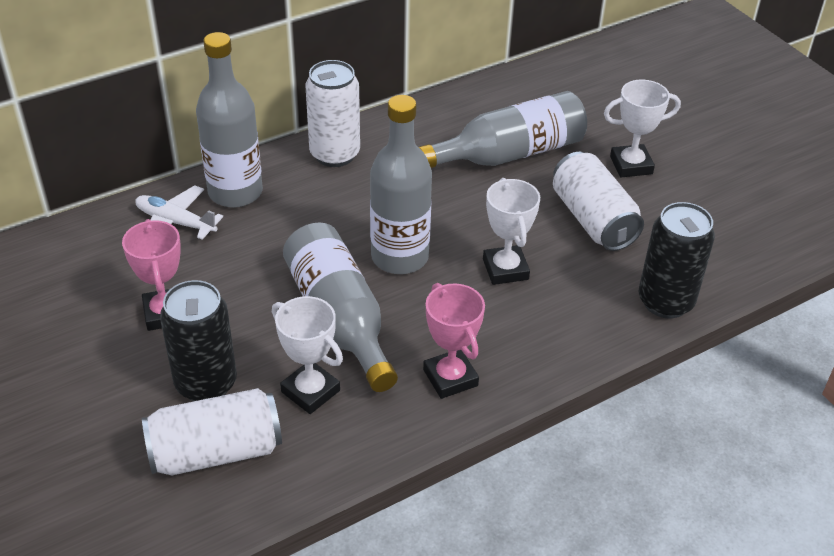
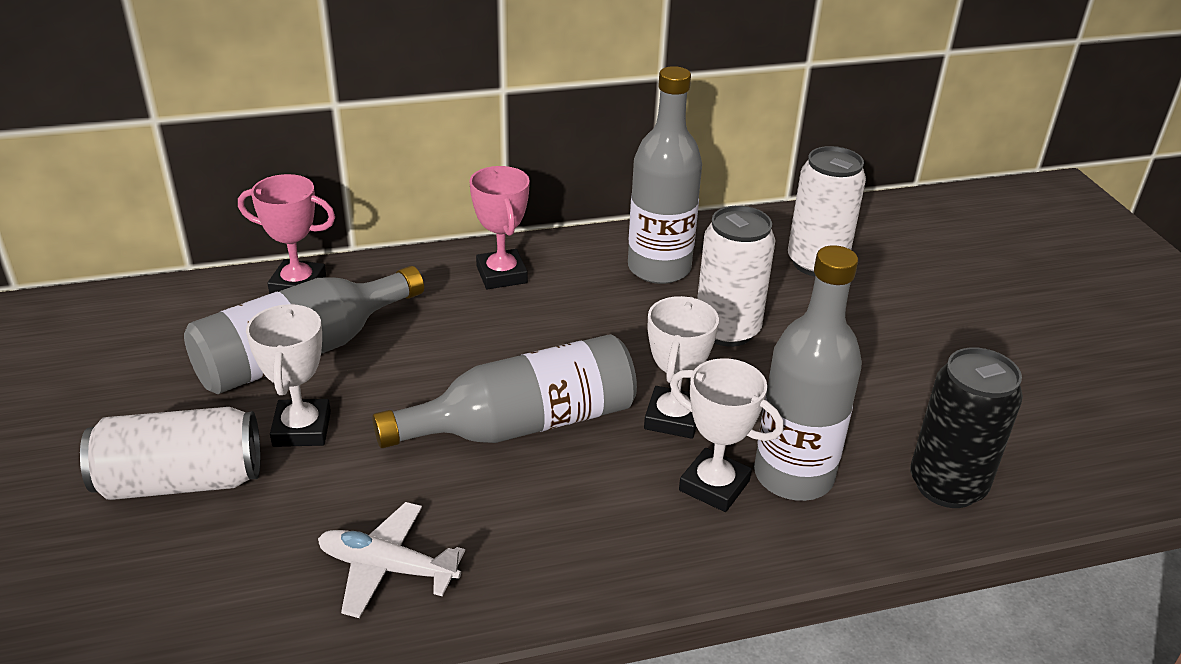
black can: 2 -> 1

